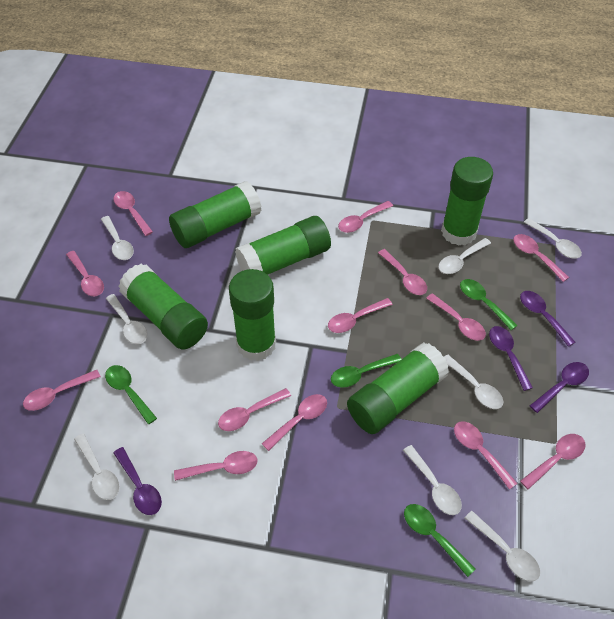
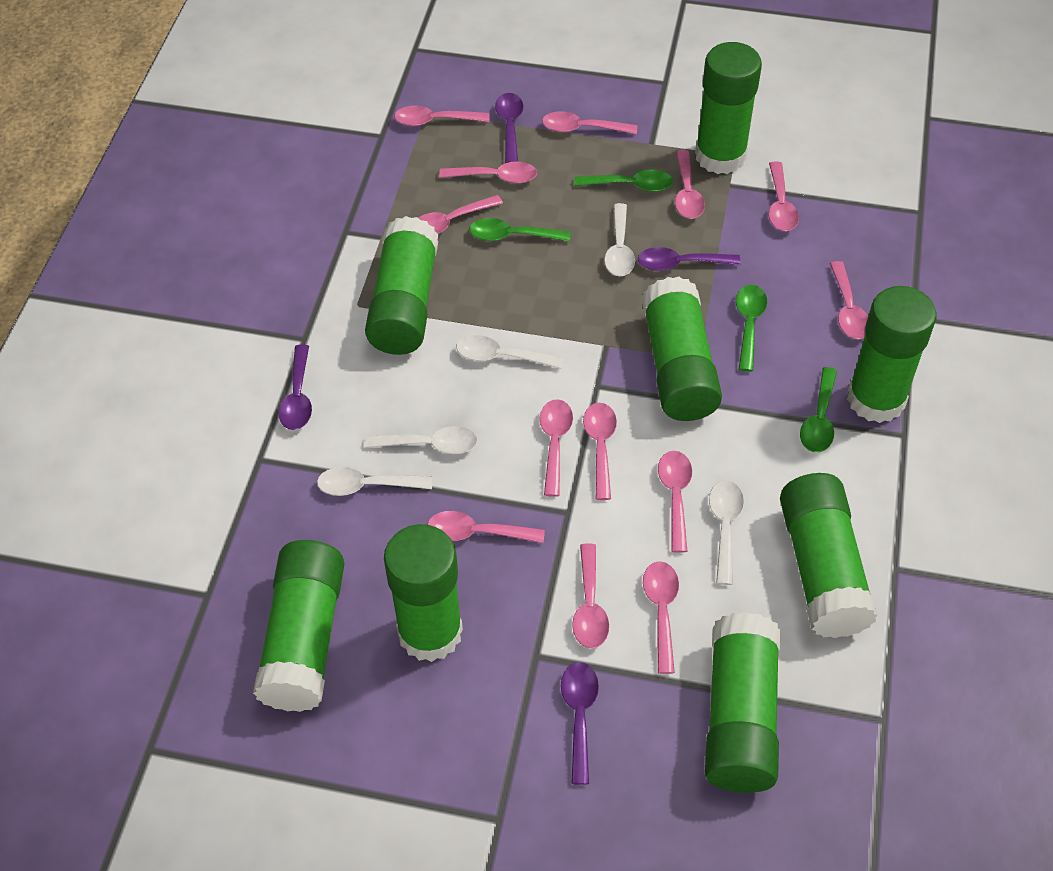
green glue stick: 6 -> 8
white spoon: 8 -> 5

